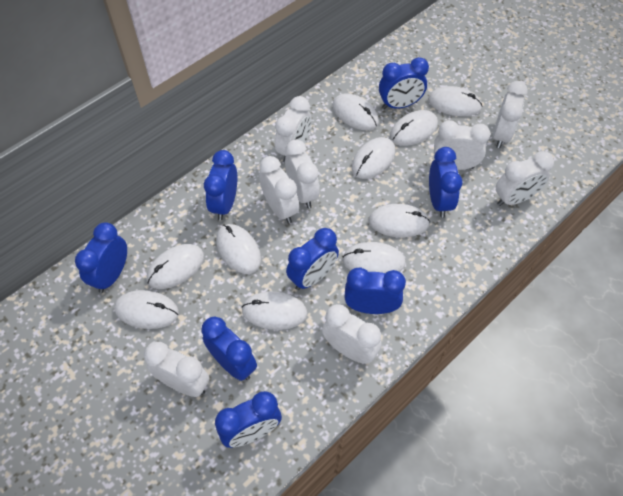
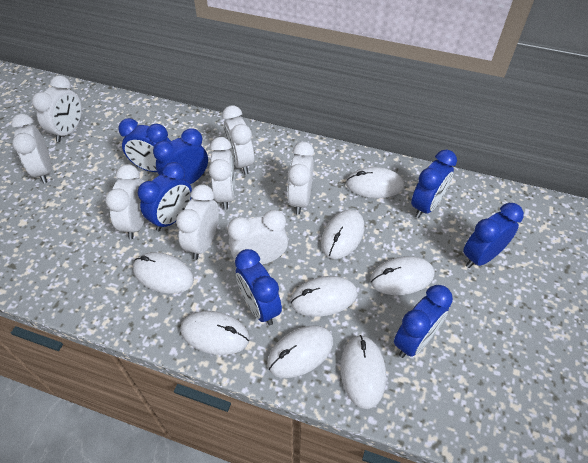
blue clock: 8 -> 7
white mouse: 10 -> 8

